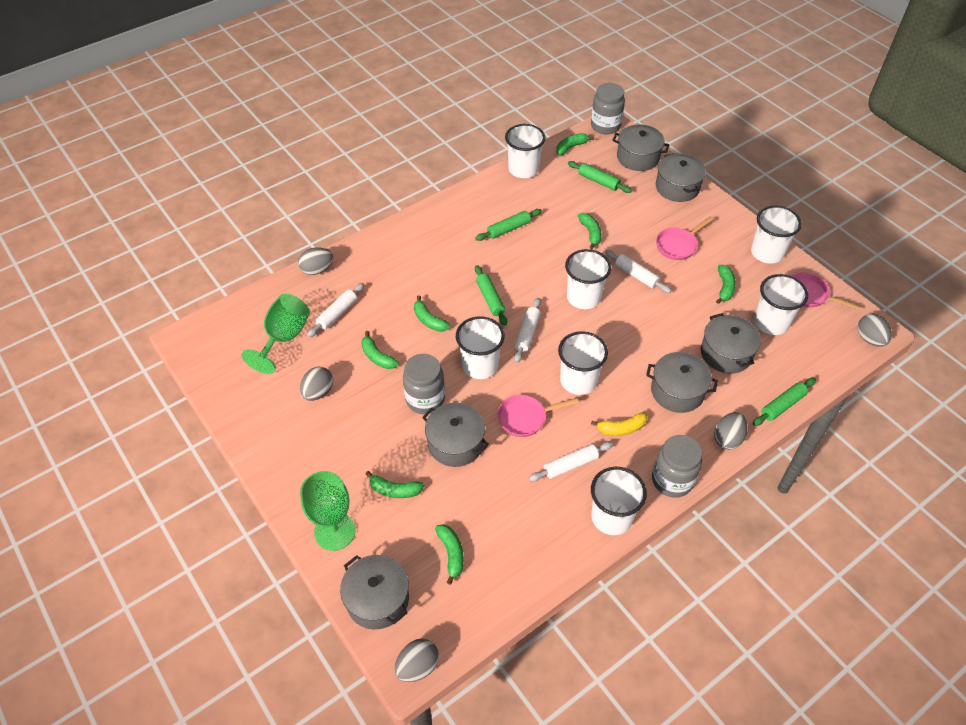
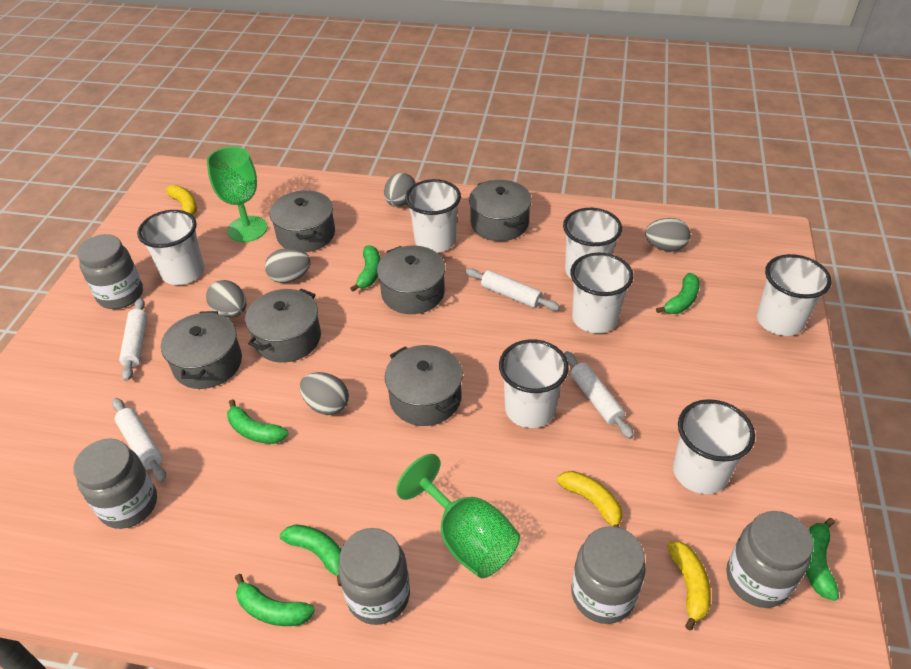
green banana: 7 -> 6
green rolling pin: 4 -> 0
grey jar: 3 -> 5
pink pan: 3 -> 0
yellow banana: 1 -> 3

